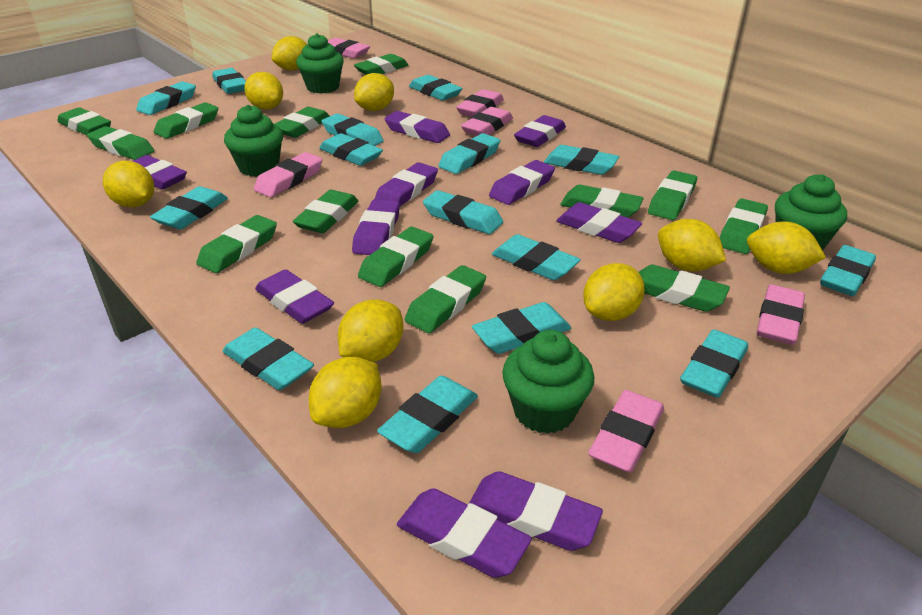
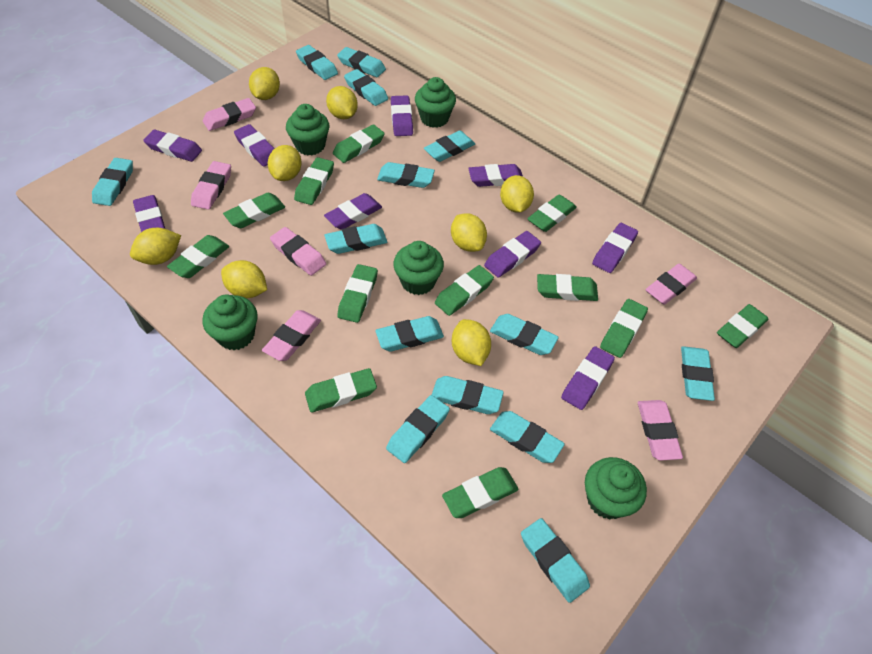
green cupcake: 4 -> 5
green eraser: 13 -> 12
purple eraser: 10 -> 9
turquoise eraser: 15 -> 14
yellow lemon: 9 -> 8

